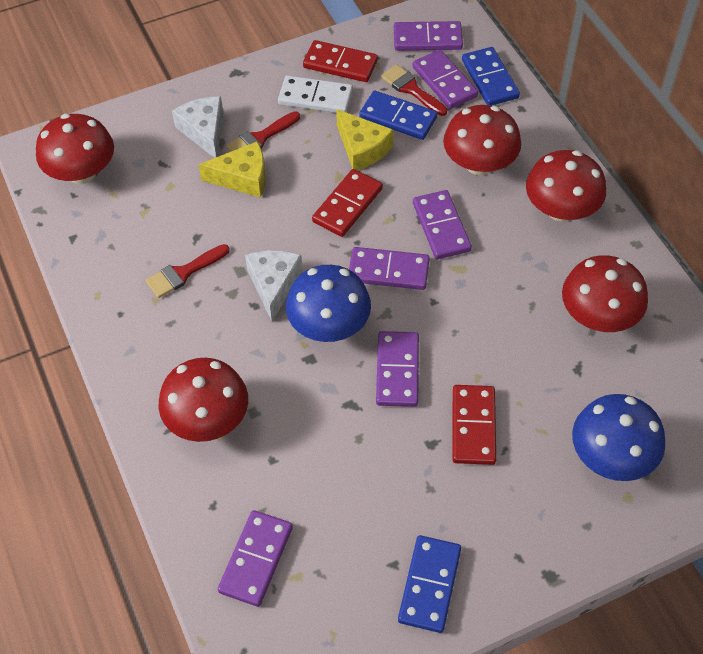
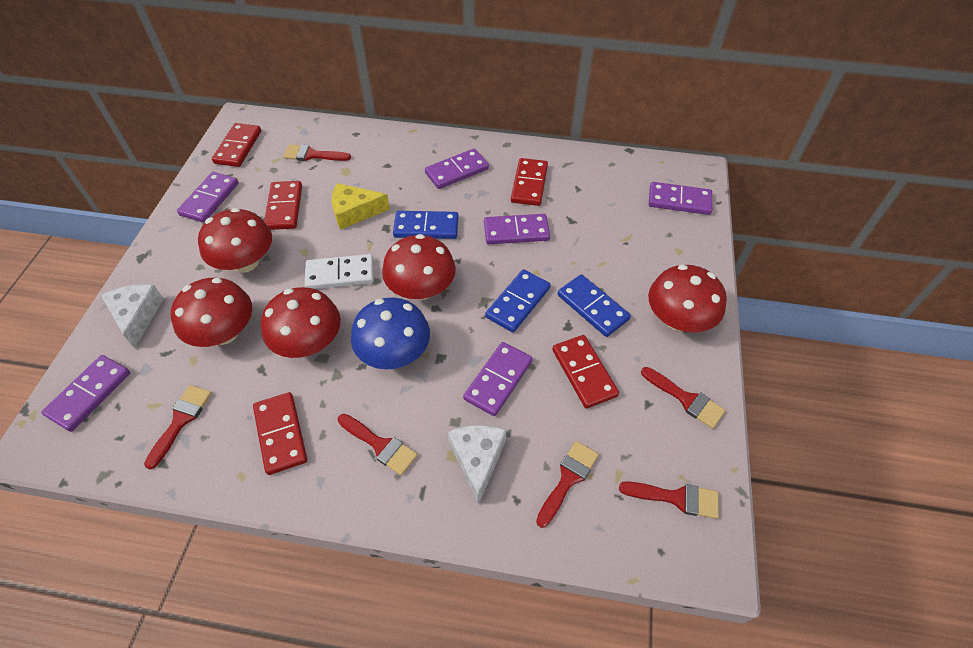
blue mushroom: 2 -> 1
red brush: 3 -> 6
red domino: 3 -> 5
yellow cheese: 2 -> 1

